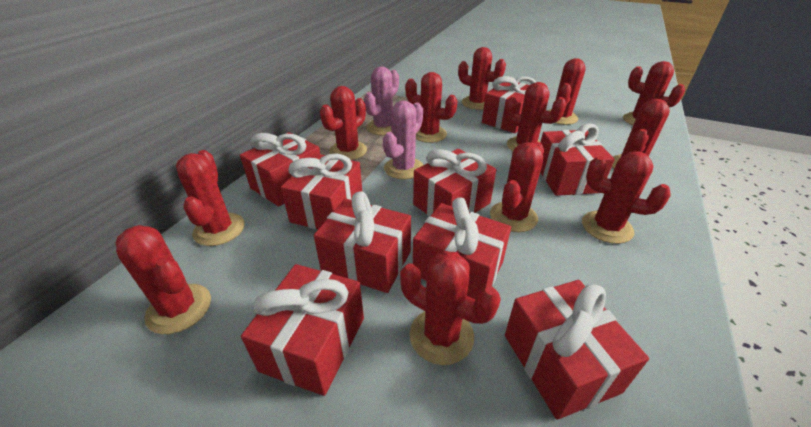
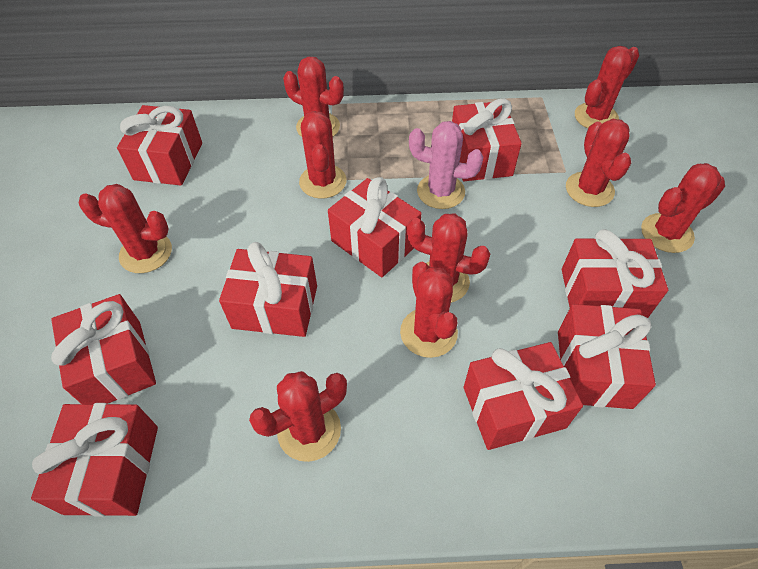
pink cactus: 2 -> 1
red cactus: 12 -> 9

